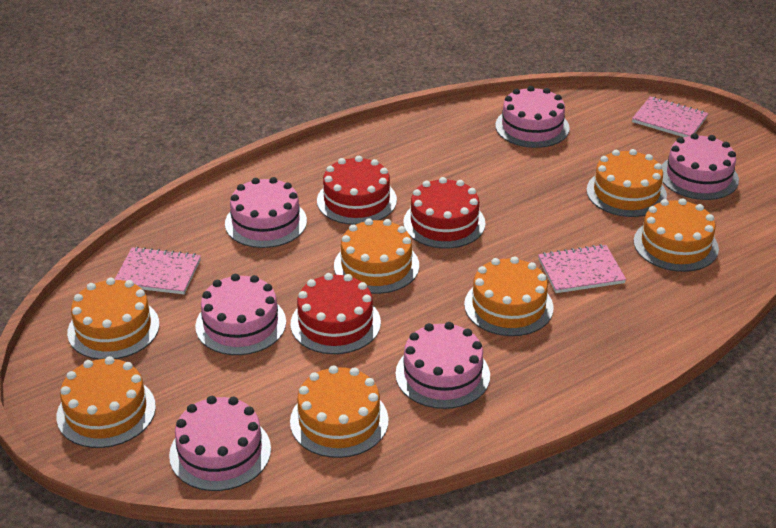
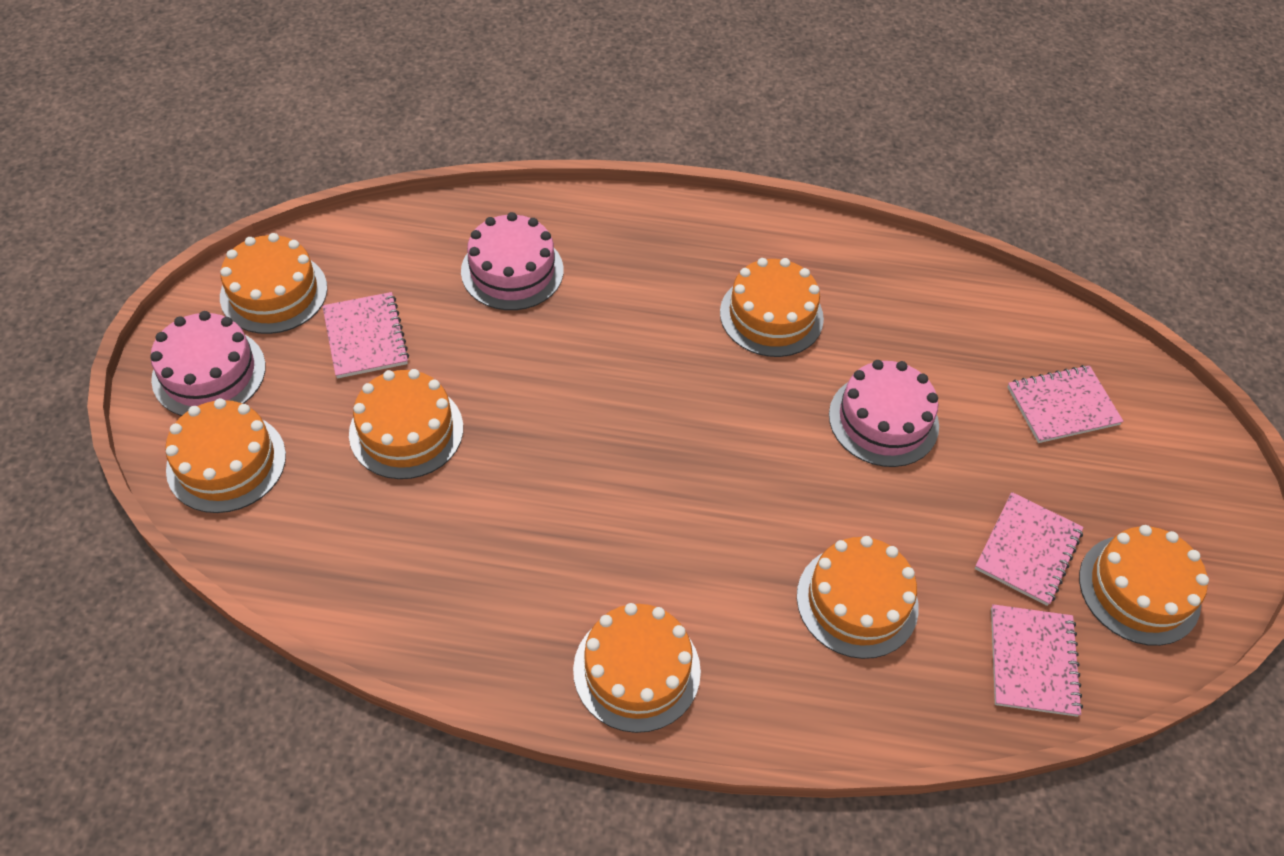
pink cake: 6 -> 3
pink notebook: 3 -> 4
red cake: 3 -> 0

